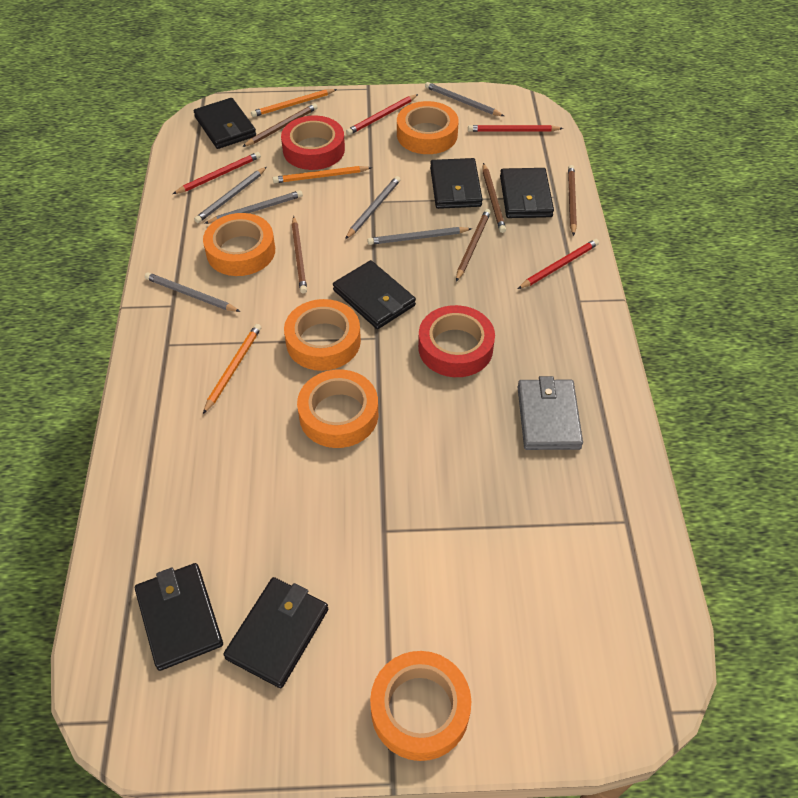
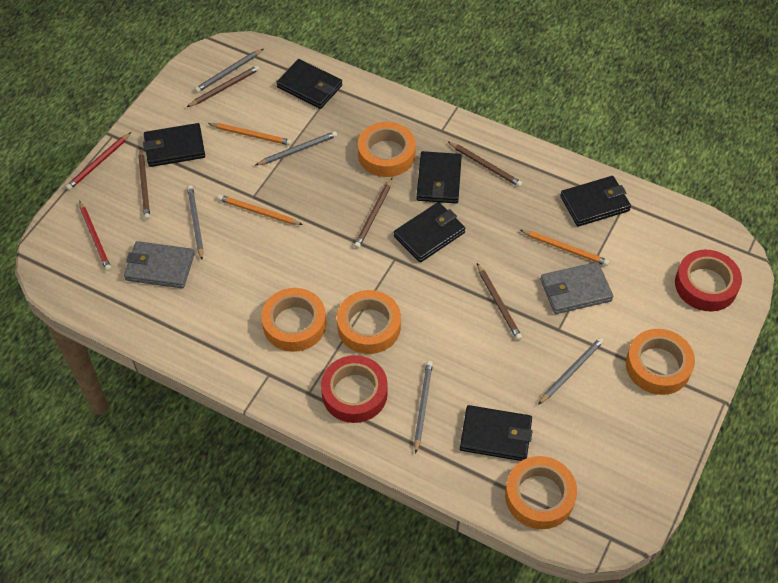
grey pencil: 6 -> 5
grey wallet: 1 -> 2
red pencil: 4 -> 2

